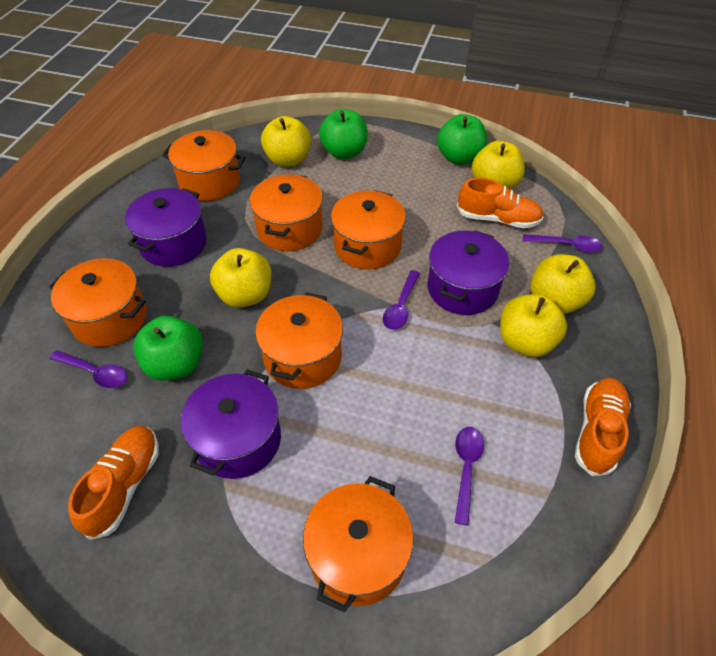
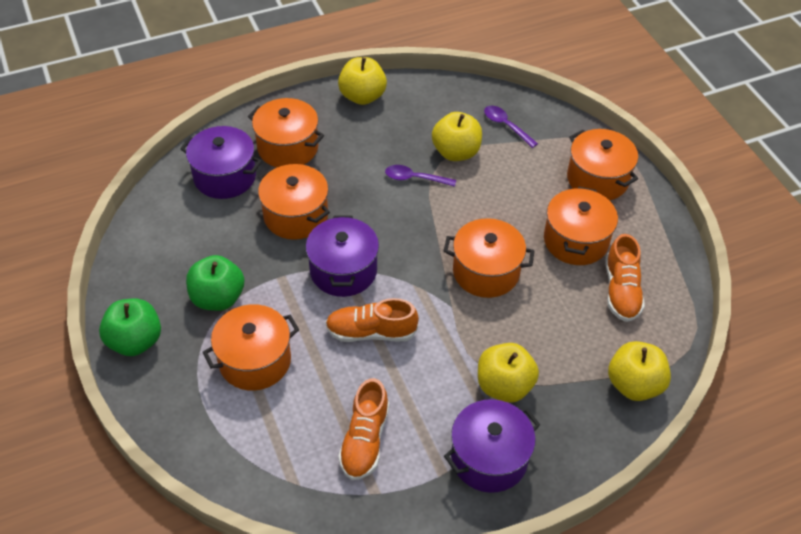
green apple: 3 -> 2
purple spoon: 4 -> 2
yellow apple: 5 -> 4

